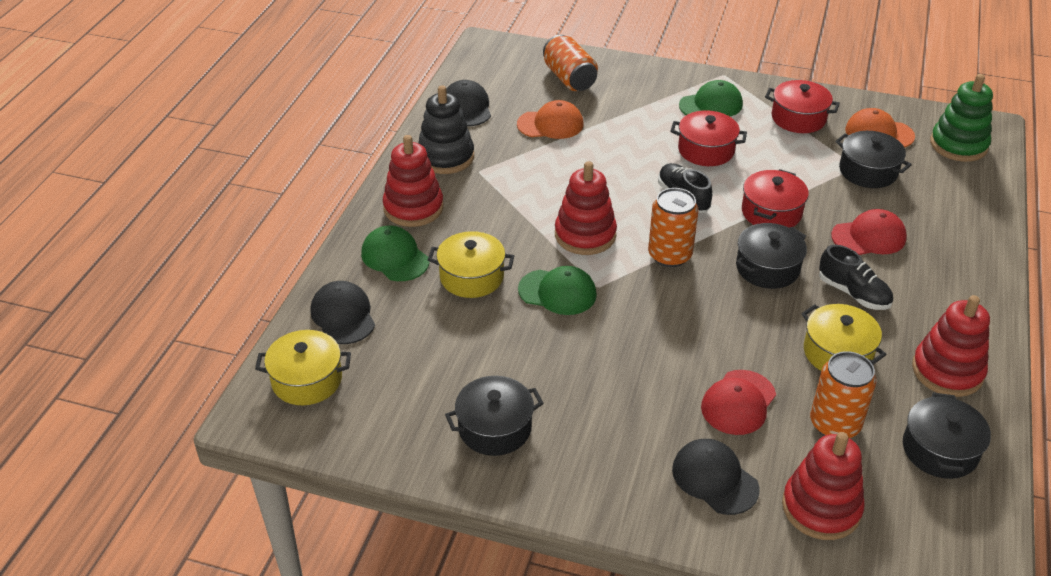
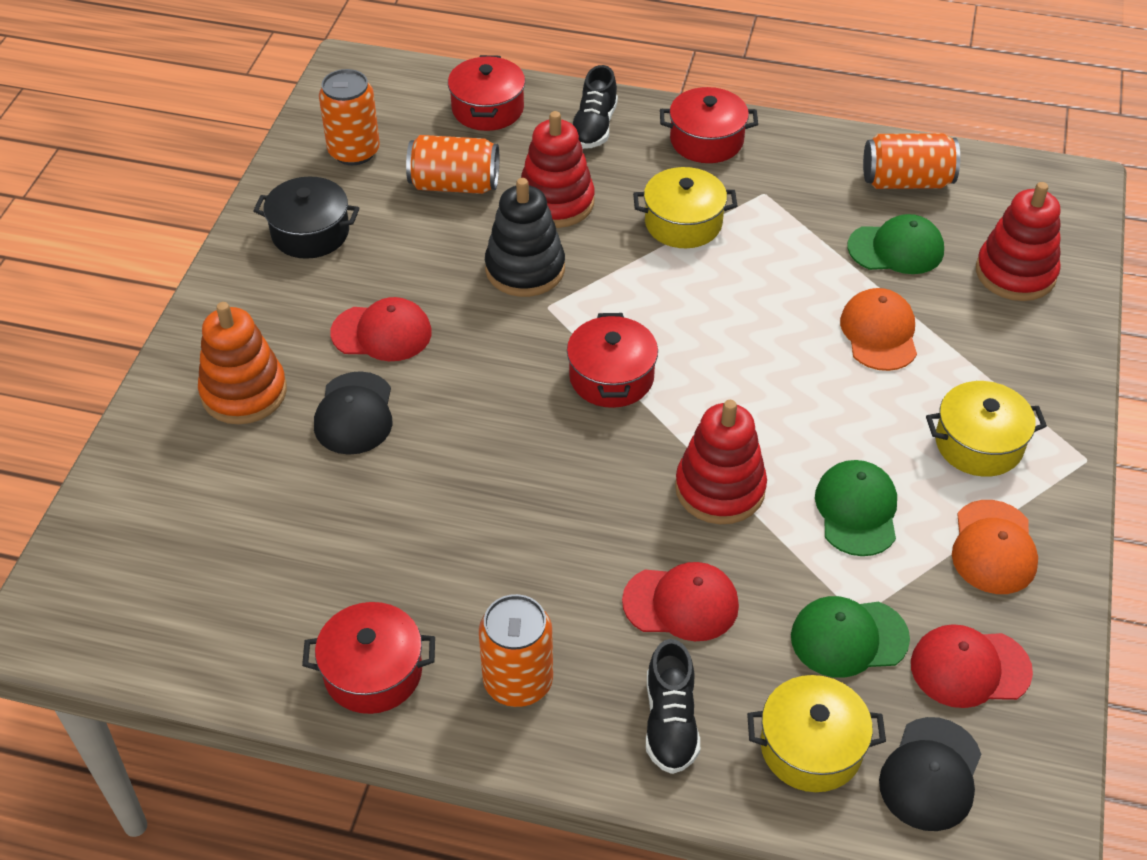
black cap: 3 -> 2
black pot: 4 -> 1
green stacking toy: 1 -> 0
orange can: 3 -> 4
orange stacking toy: 0 -> 1
red cap: 2 -> 3
red pot: 3 -> 4
red stacking toy: 4 -> 3

